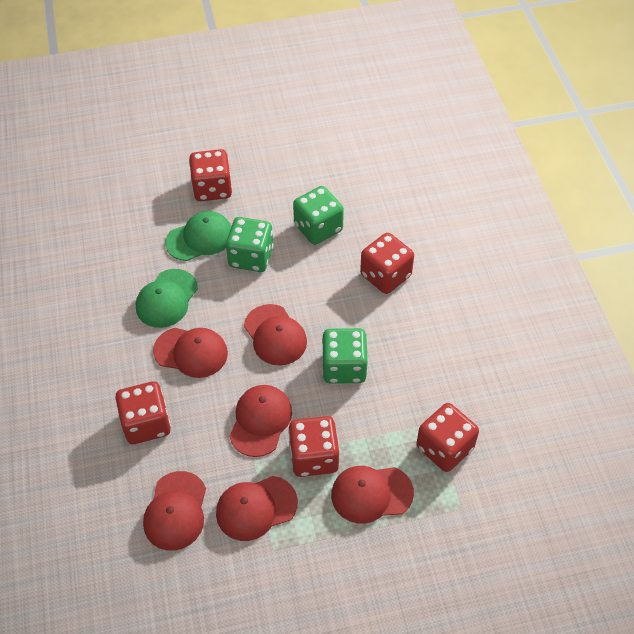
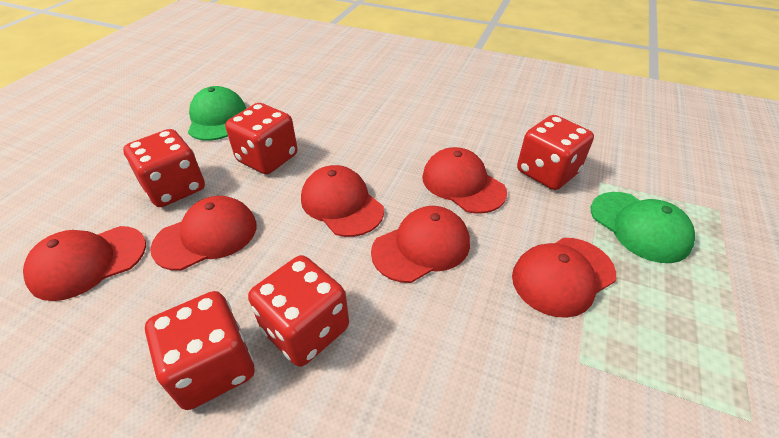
green dice: 3 -> 0

